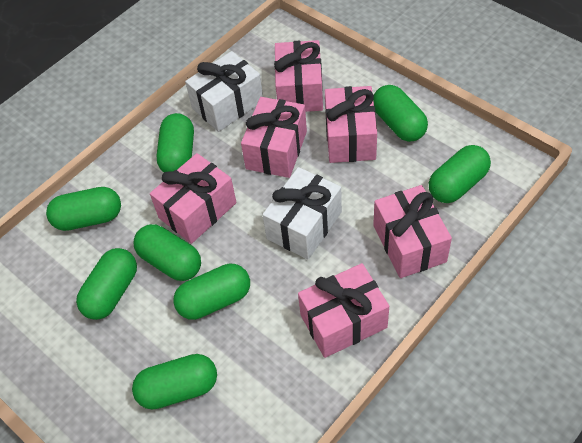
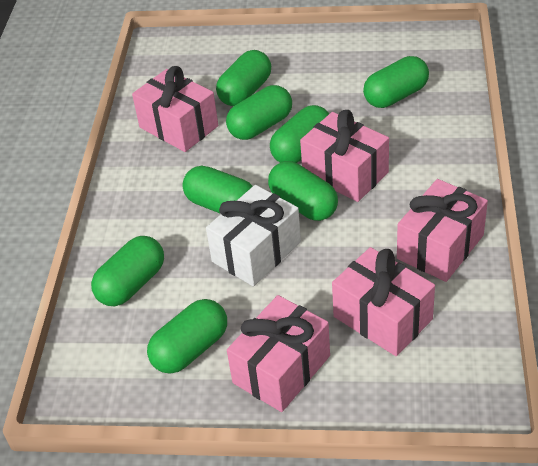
pink gift: 6 -> 5
white gift: 2 -> 1

